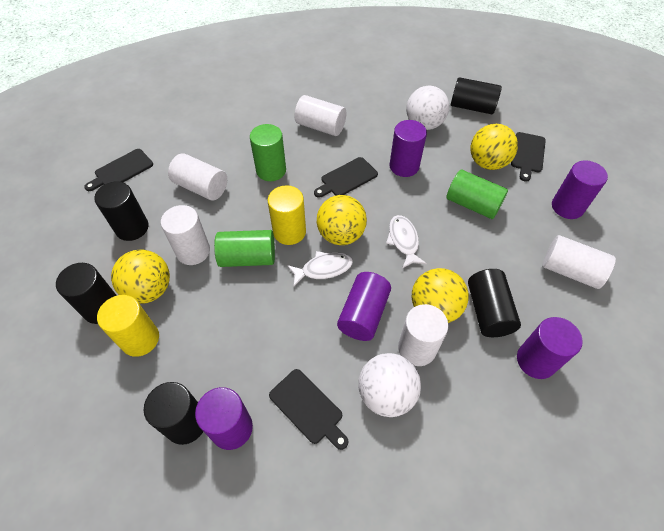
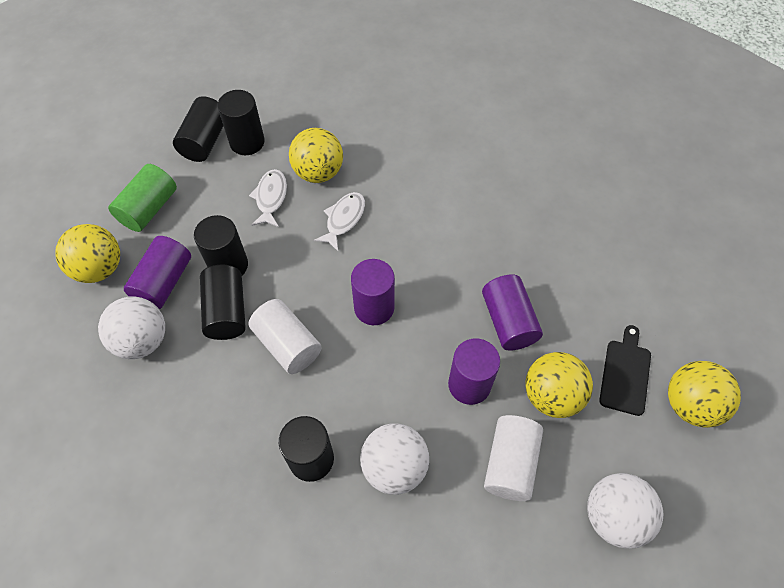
black cutting board: 4 -> 1
green cylinder: 3 -> 1
purple cylinder: 5 -> 4
white ball: 2 -> 3
white cylinder: 5 -> 2
yellow cylinder: 2 -> 0

